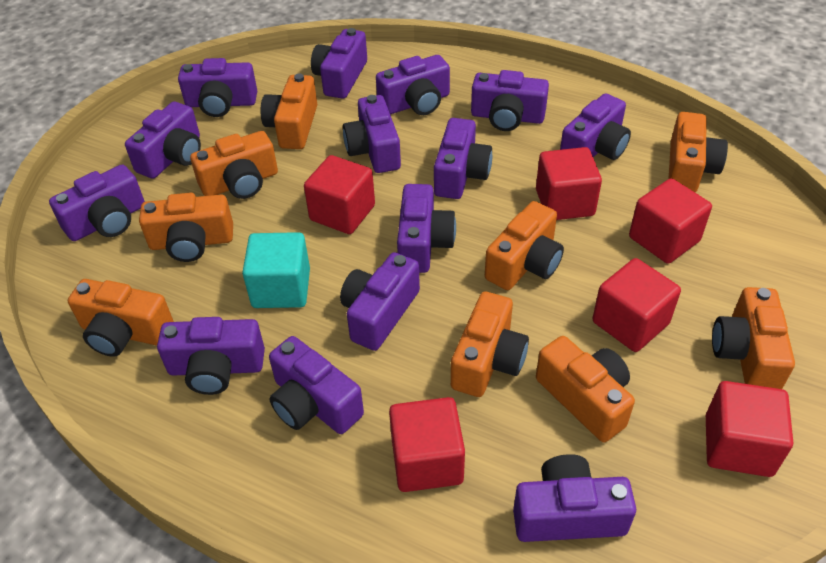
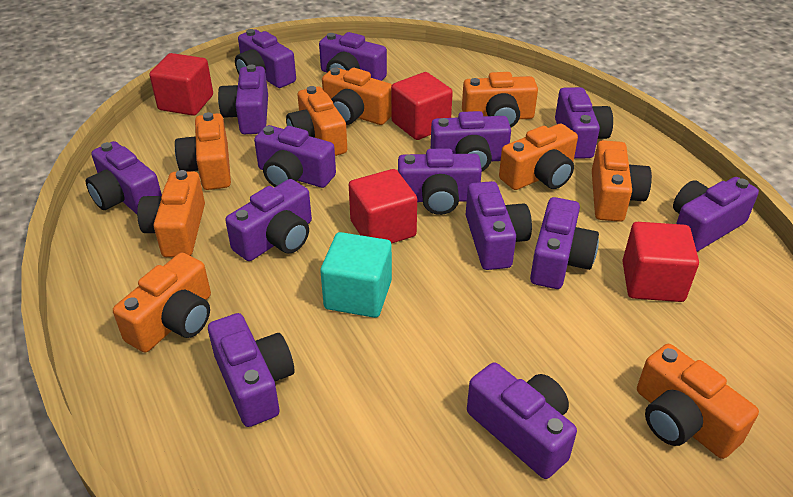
red cube: 6 -> 4

